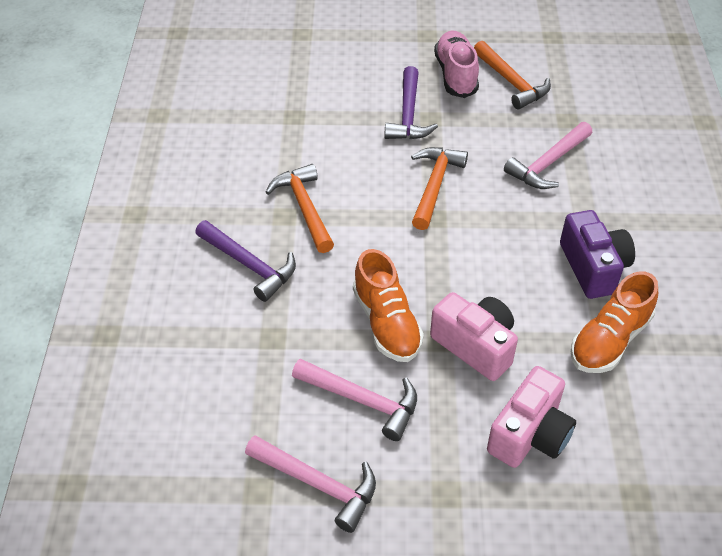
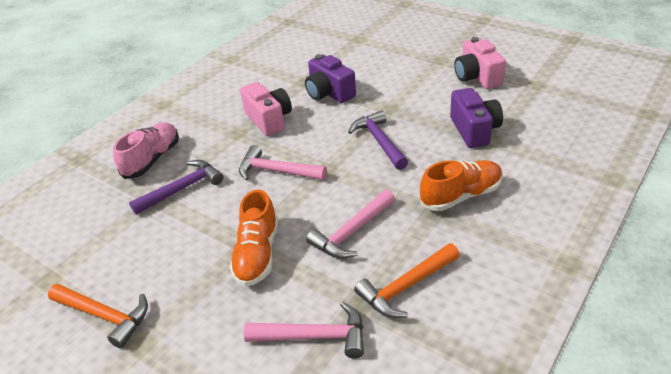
orange hammer: 3 -> 2
purple camera: 1 -> 2

